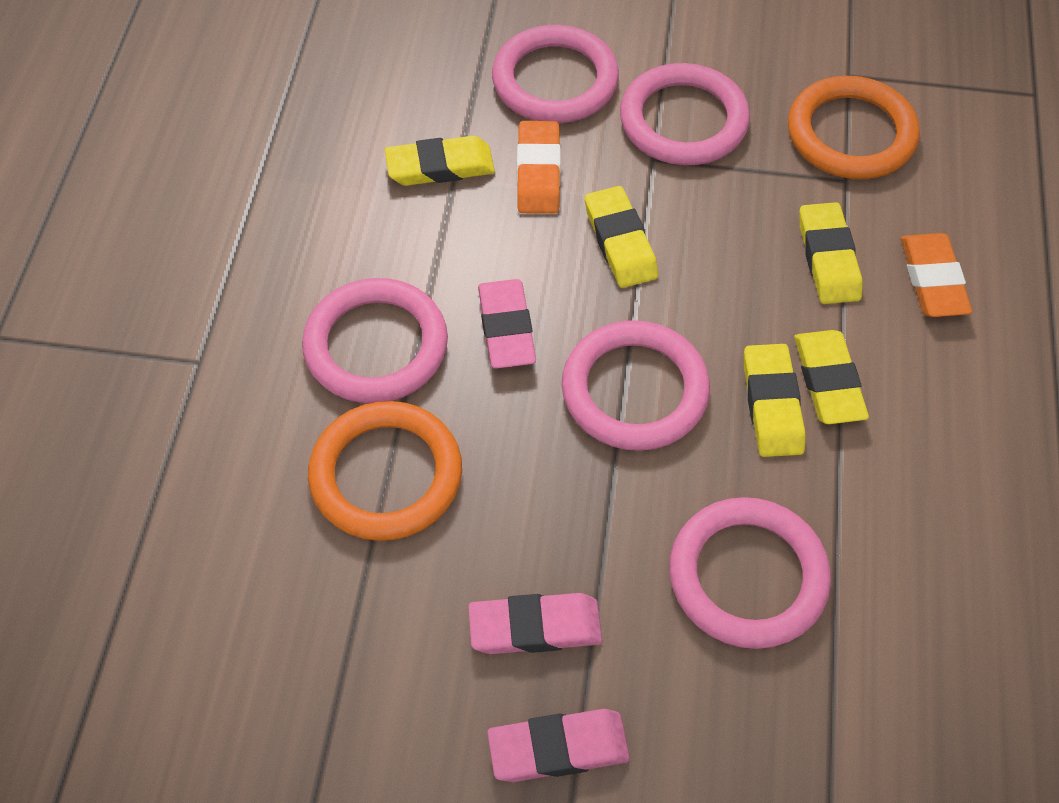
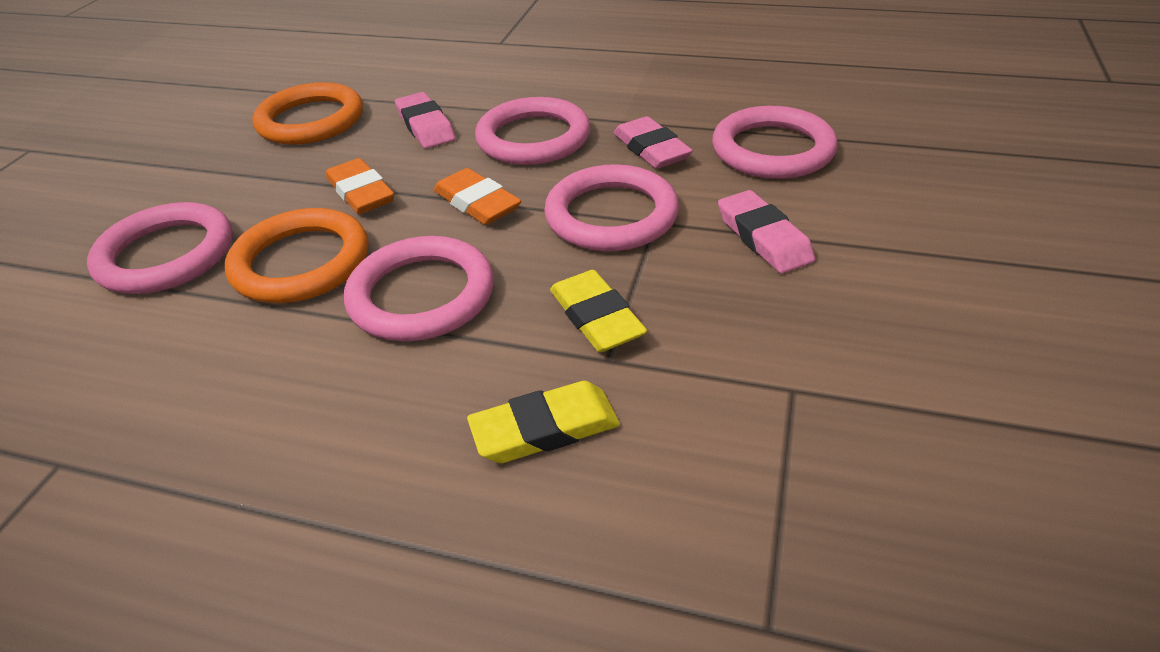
yellow eraser: 5 -> 2

